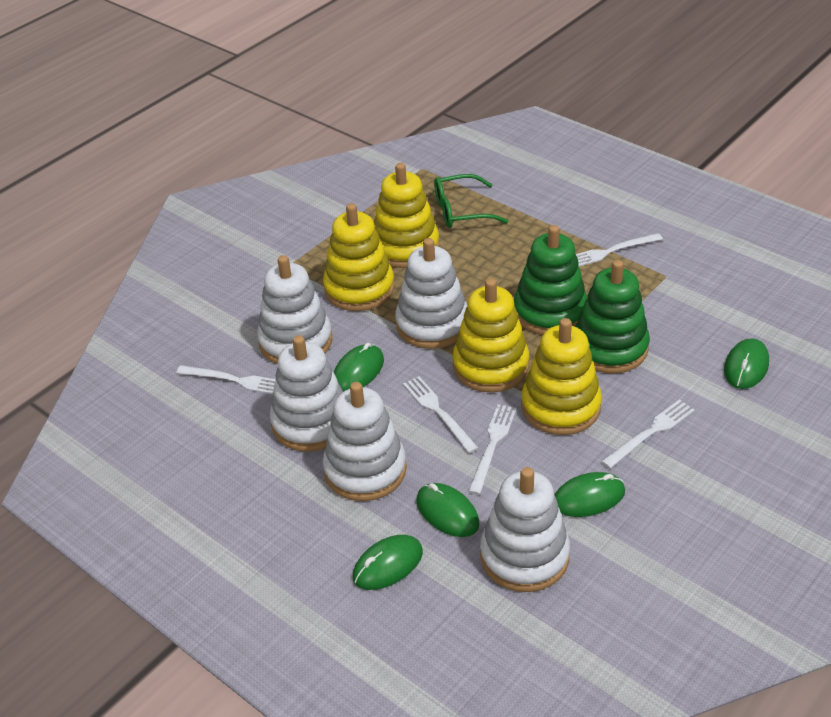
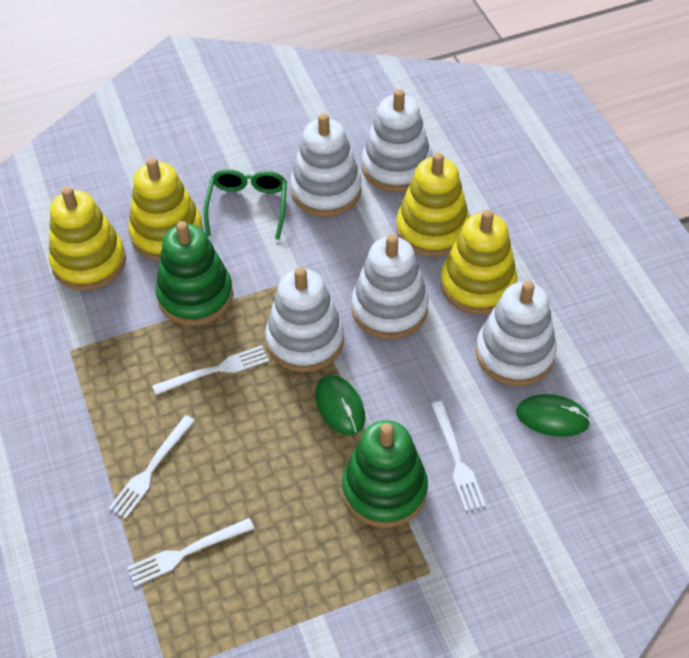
green mouse: 5 -> 2
white fork: 5 -> 4

